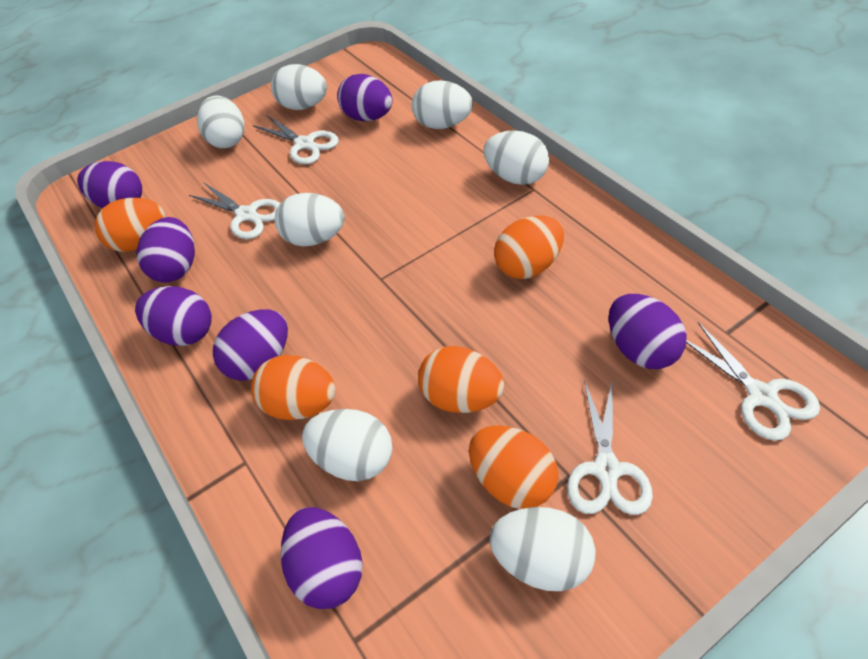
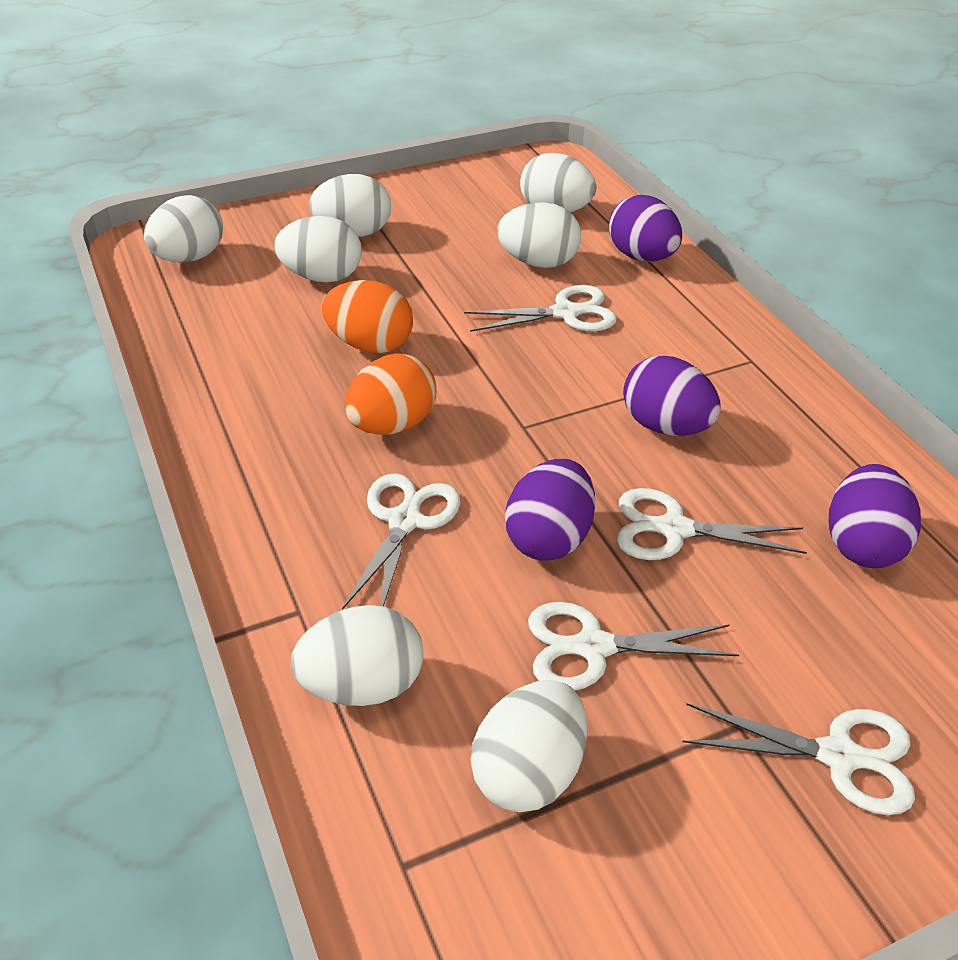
orange egg: 5 -> 2
purple egg: 7 -> 4
white scissors: 4 -> 5

